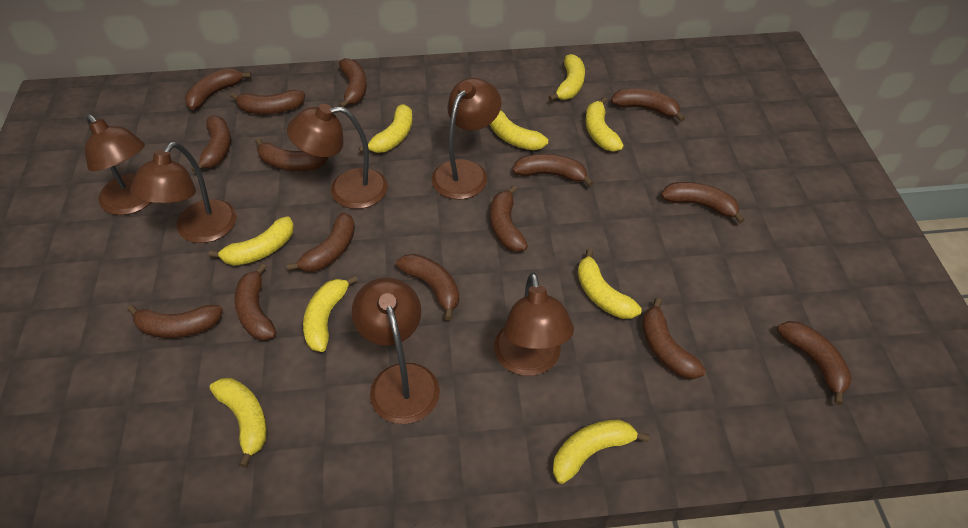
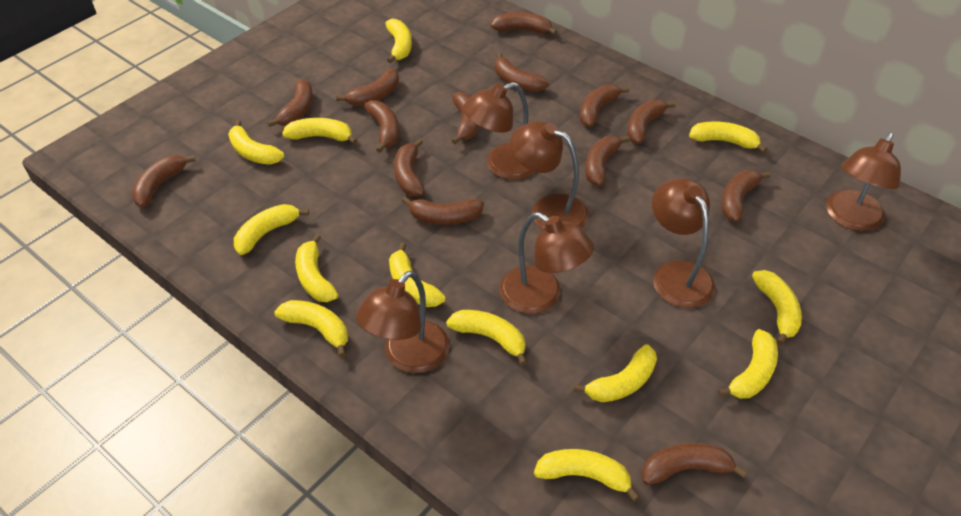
brown banana: 15 -> 14
yellow banana: 9 -> 13

